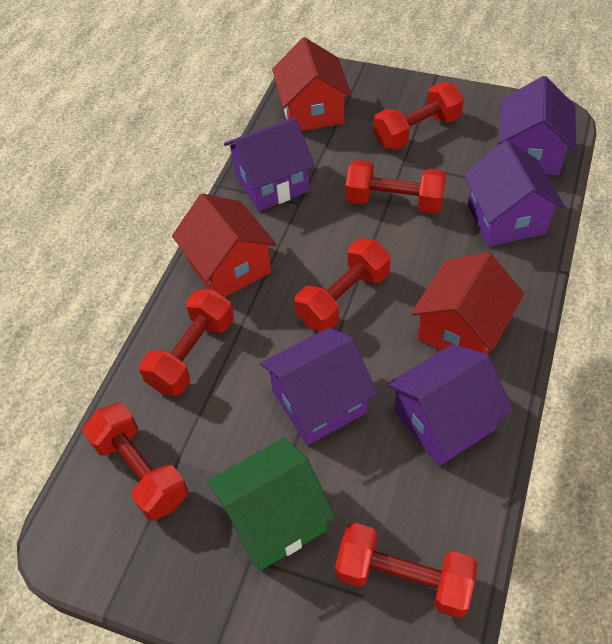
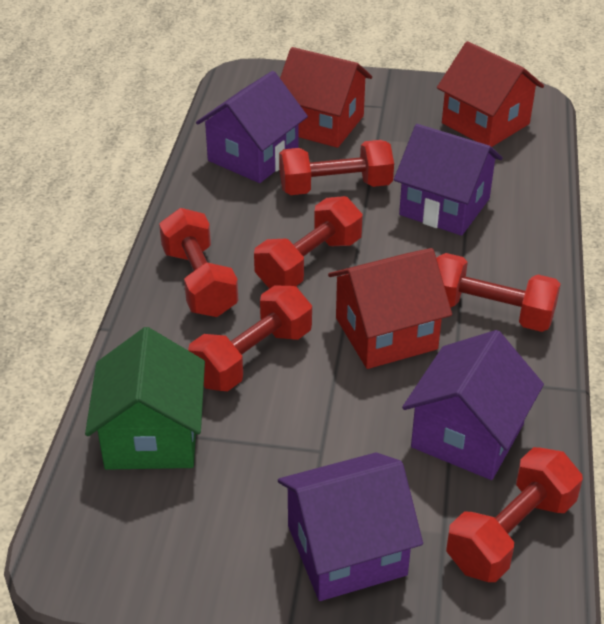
purple house: 5 -> 4

